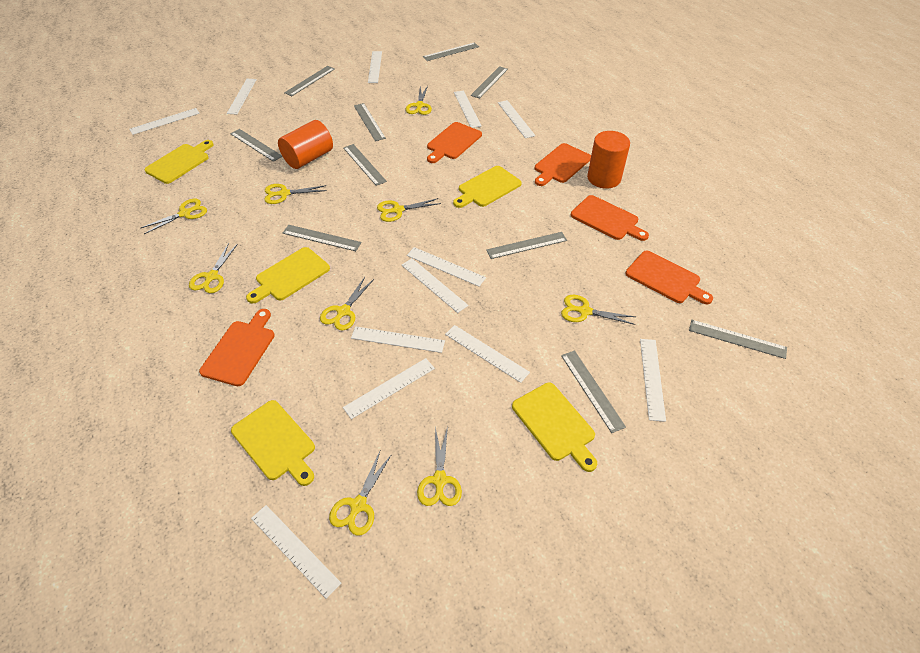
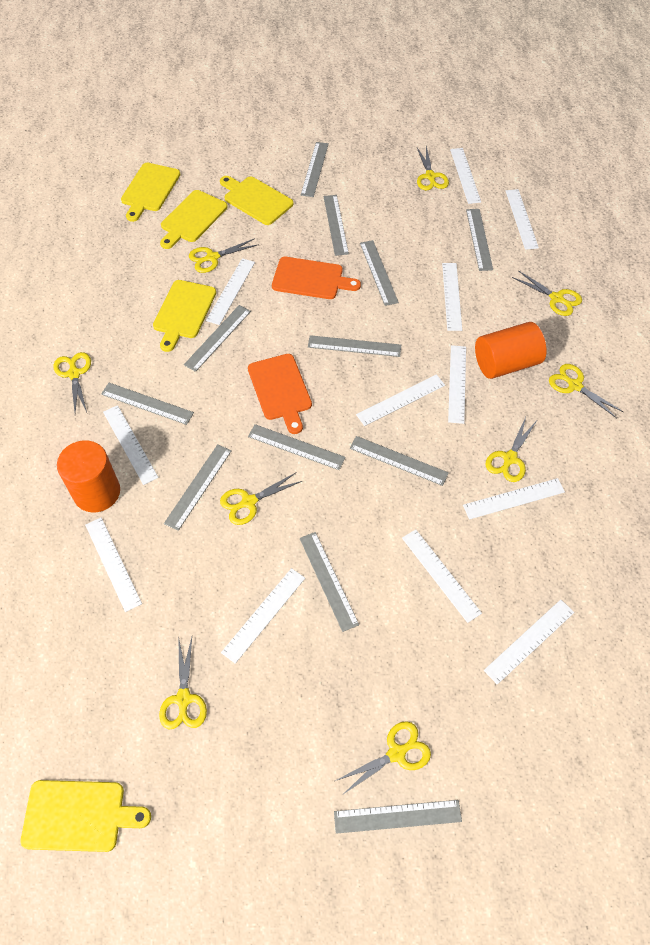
grey ruler: 10 -> 12
orange cutting board: 5 -> 2

